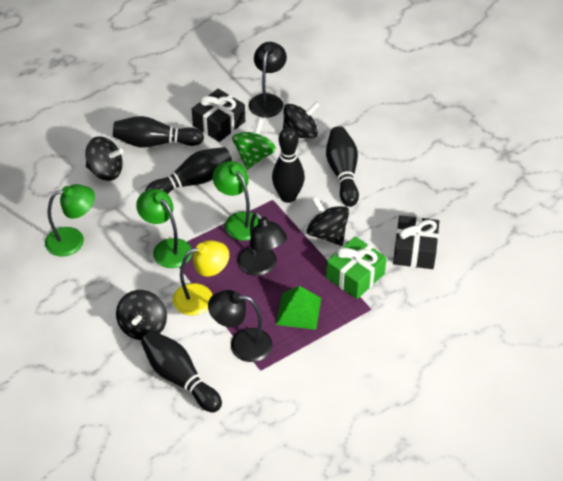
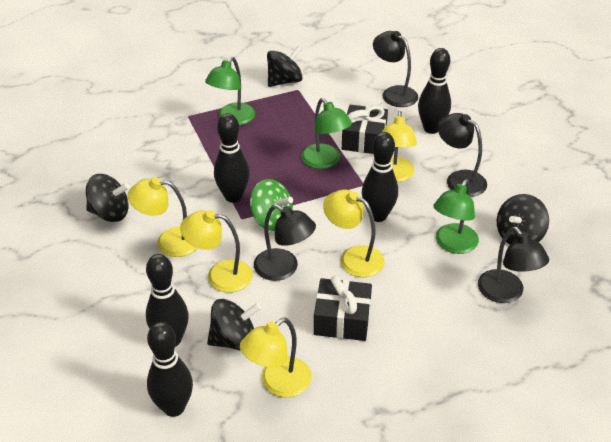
black lamp: 3 -> 4
green gift: 1 -> 0
green pyramid: 1 -> 0
yellow lamp: 1 -> 5

